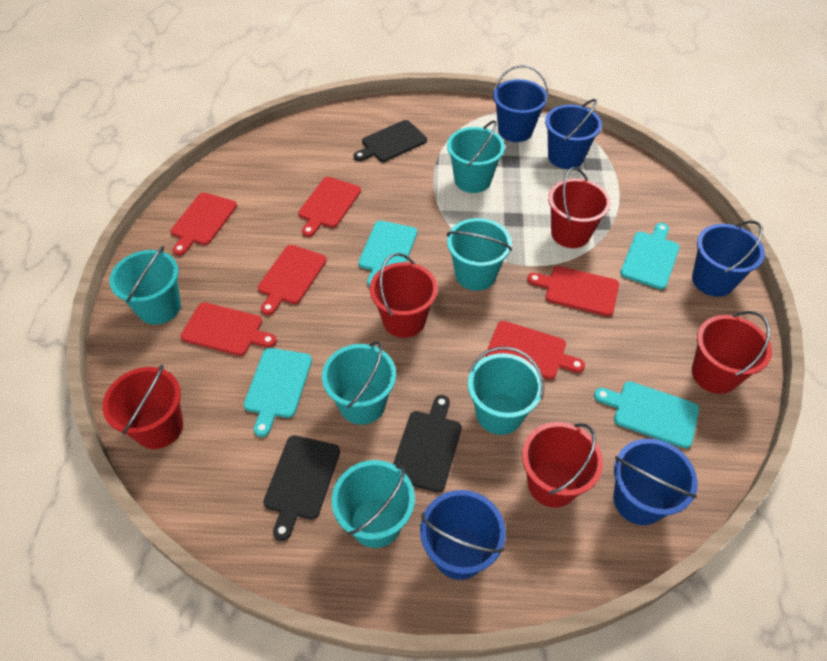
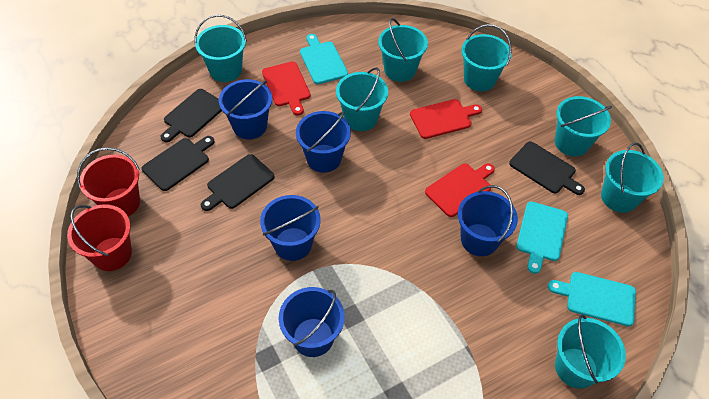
black cutting board: 3 -> 4
red bucket: 5 -> 2
red cutting board: 6 -> 3
turquoise bucket: 6 -> 7
turquoise cutting board: 4 -> 3

